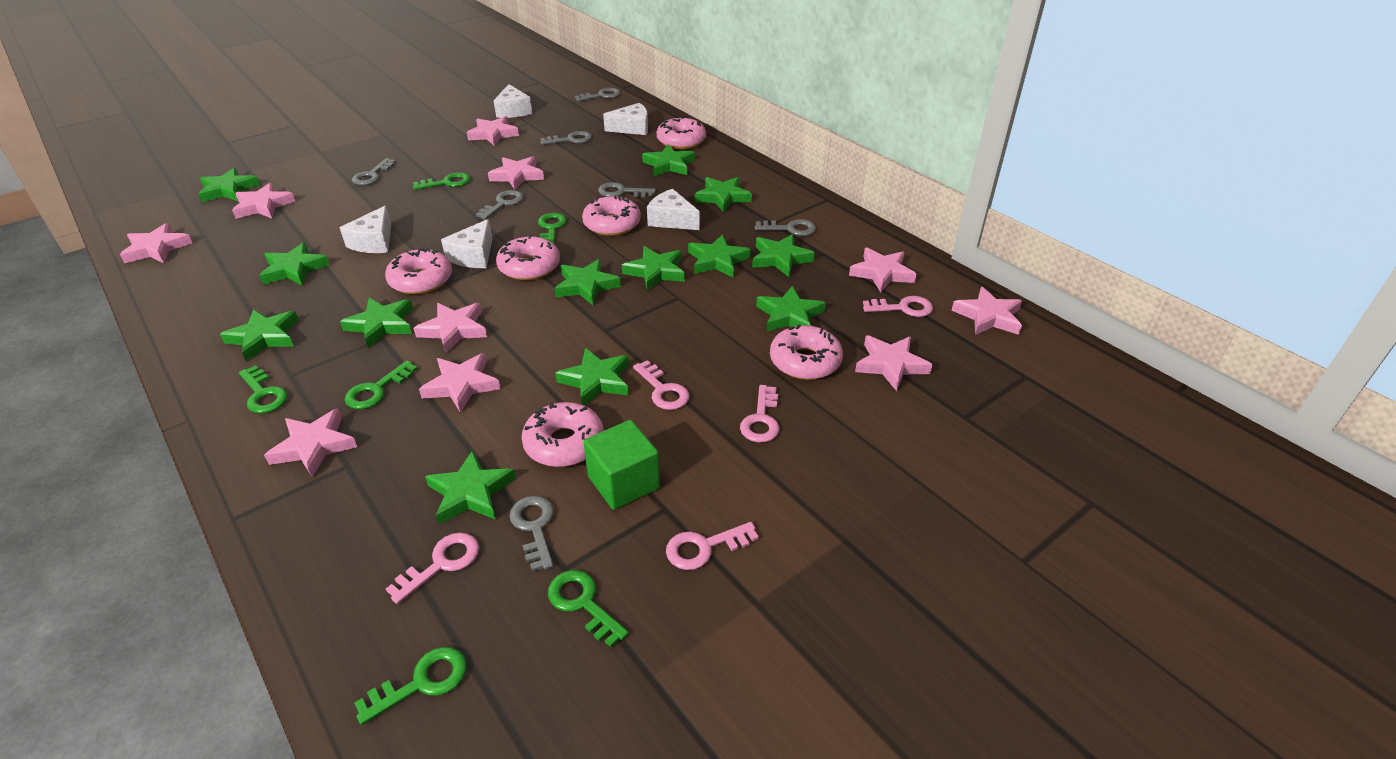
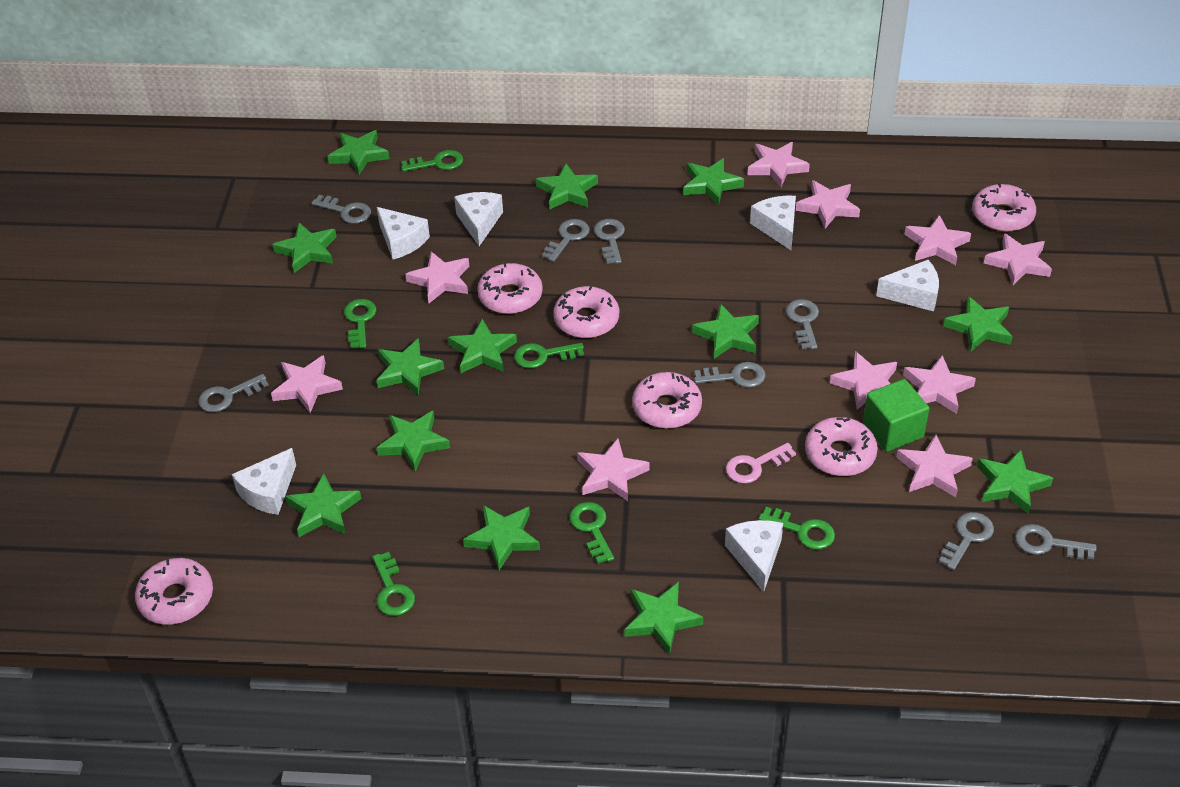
grey key: 7 -> 8
pink key: 5 -> 1
white cheese: 5 -> 6

